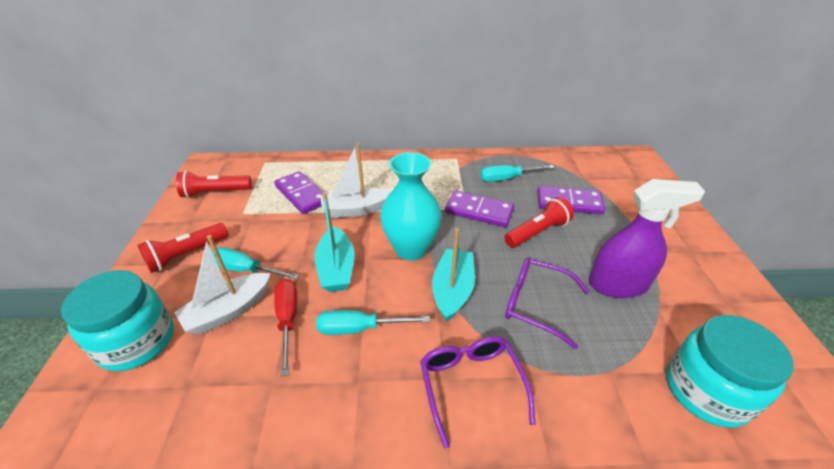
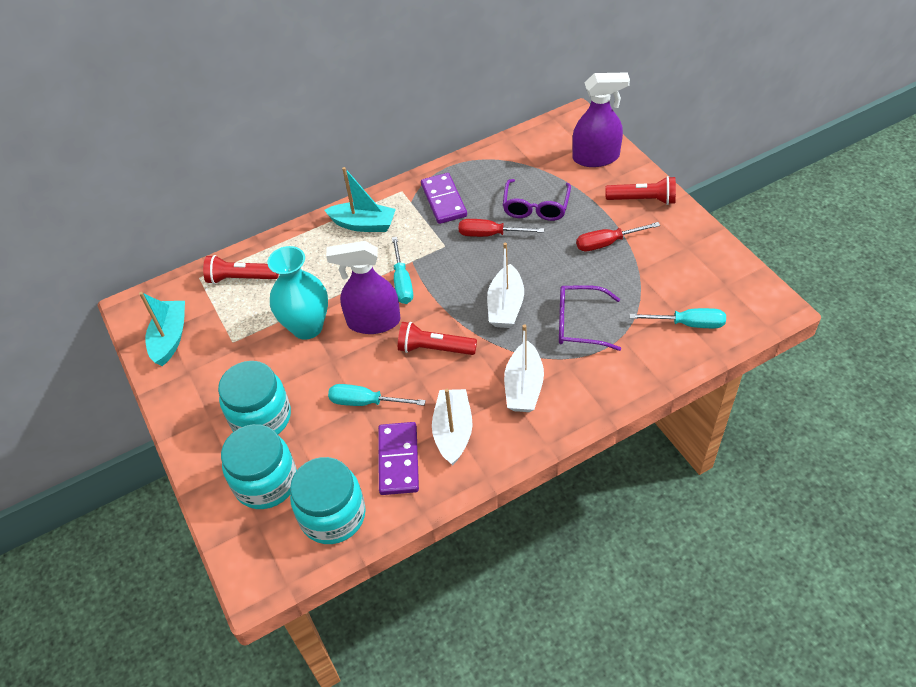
purple domino: 3 -> 2
purple spray bottle: 1 -> 2
red screwdriver: 1 -> 2
turquoise jar: 2 -> 3
white boat: 2 -> 3

